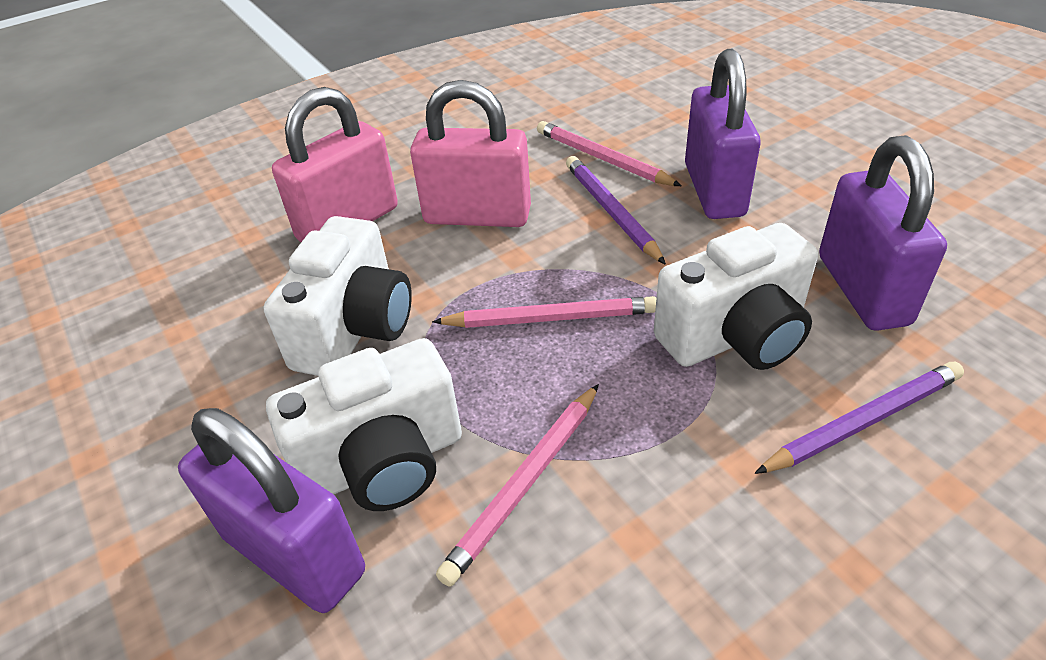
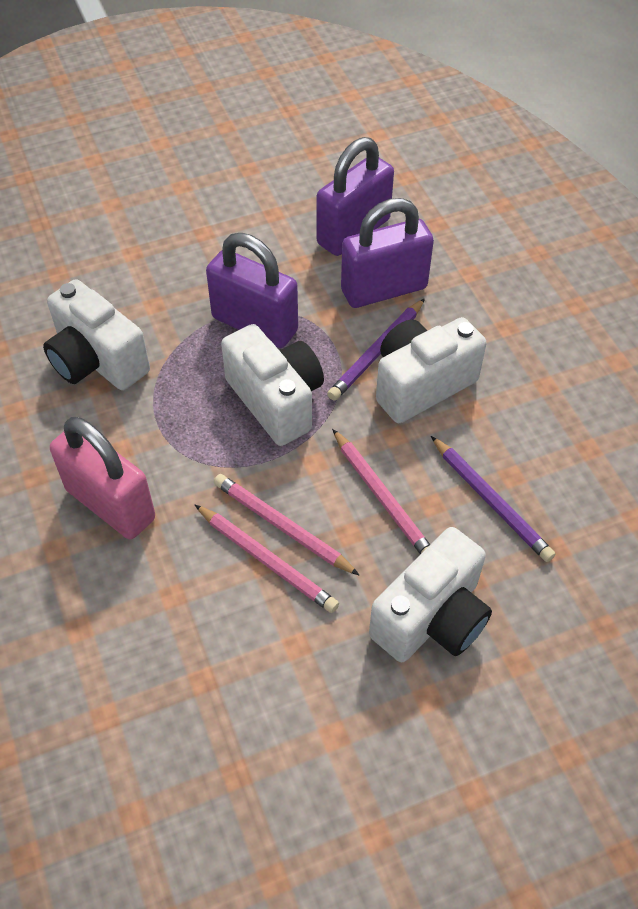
pink padlock: 2 -> 1
white camera: 3 -> 4

